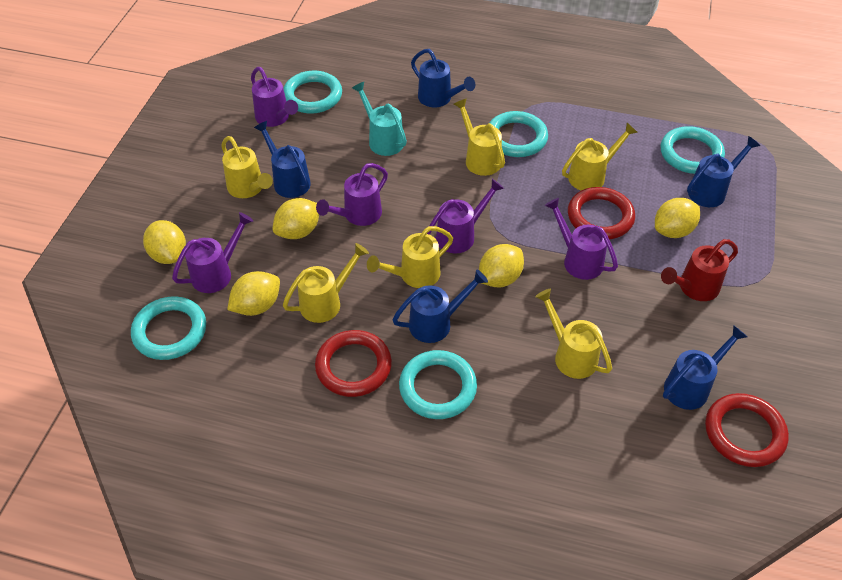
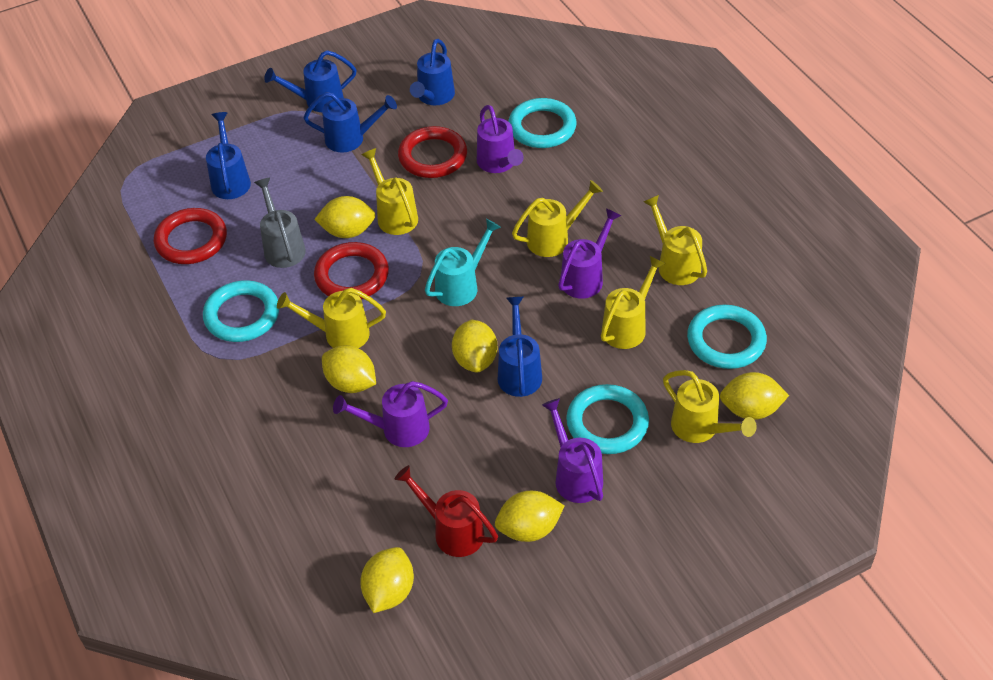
grey watering can: 0 -> 1
purple watering can: 5 -> 4
turquoise ring: 5 -> 4
yellow lemon: 5 -> 6

